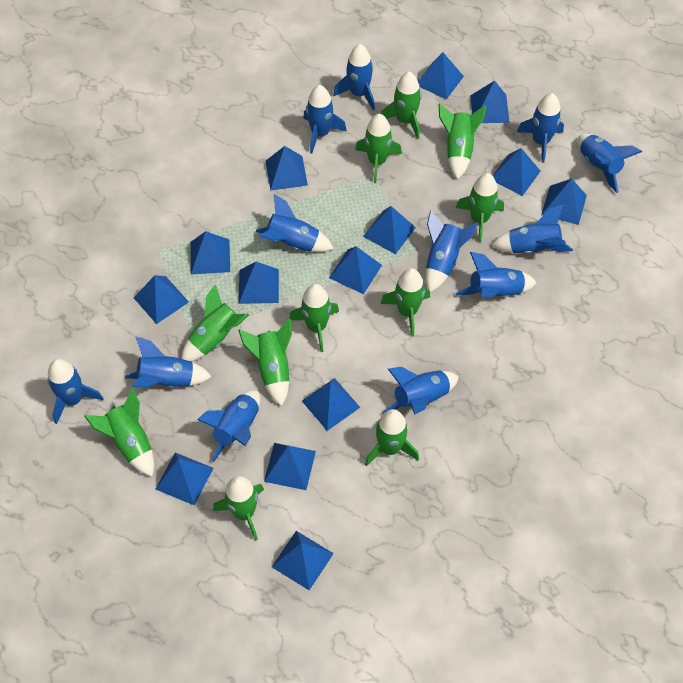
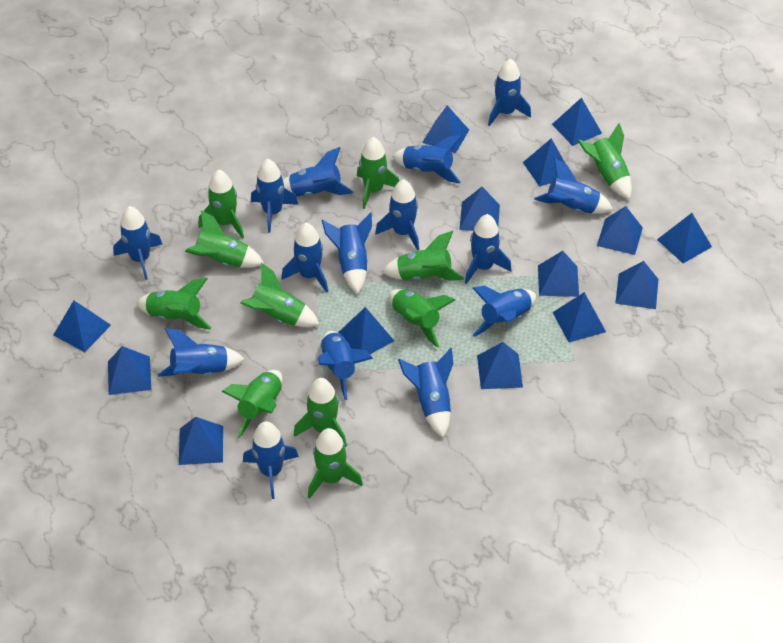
blue rocket: 12 -> 15

